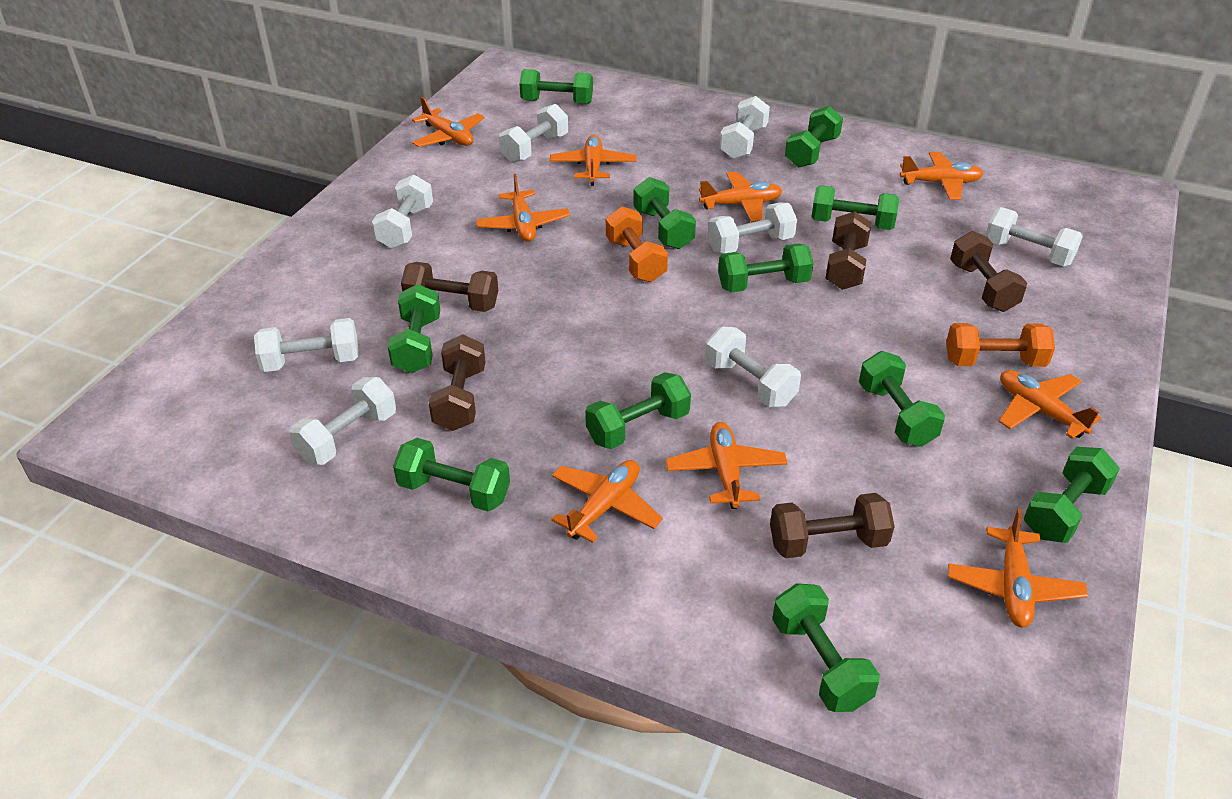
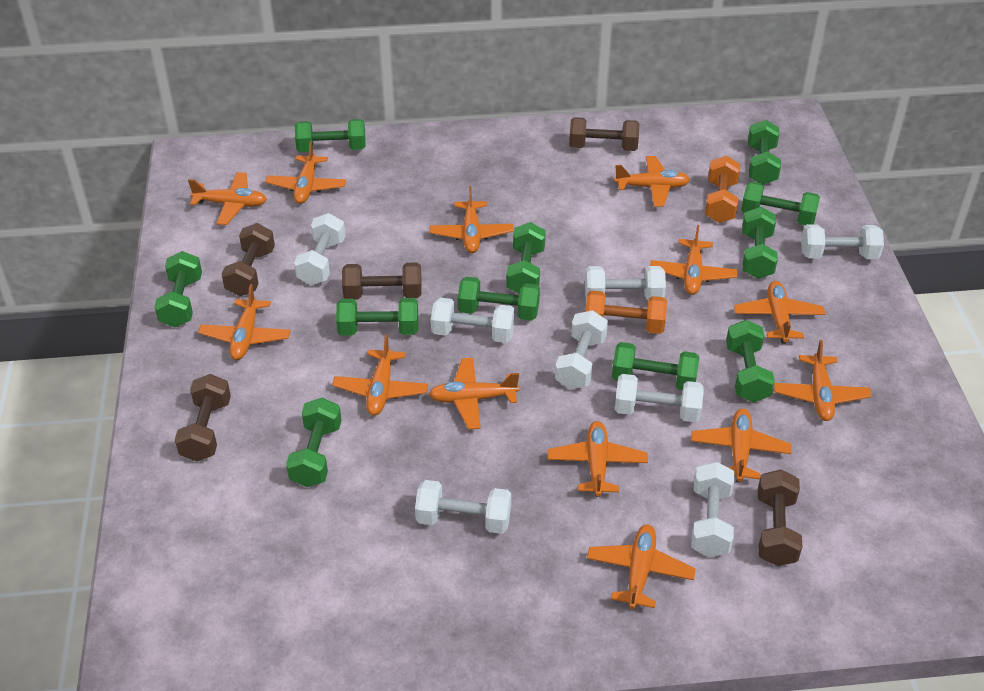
orange plane: 9 -> 13

